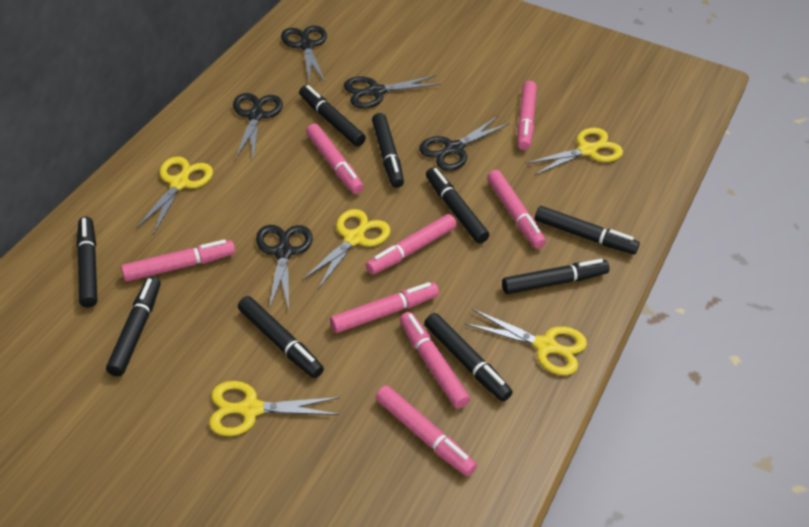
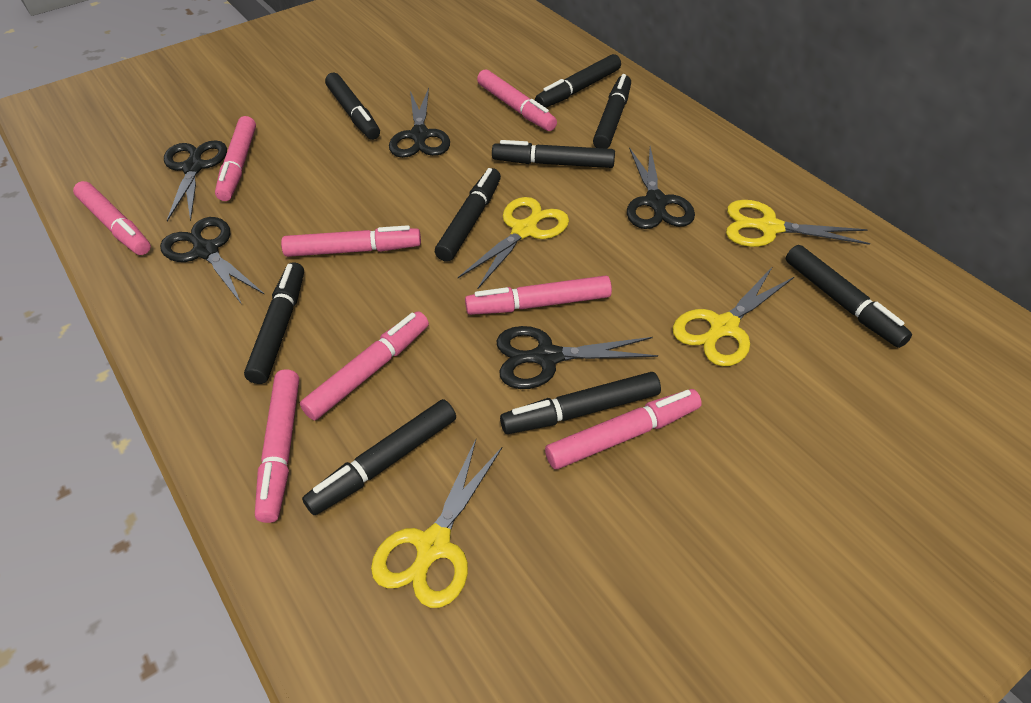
yellow scissors: 5 -> 4

